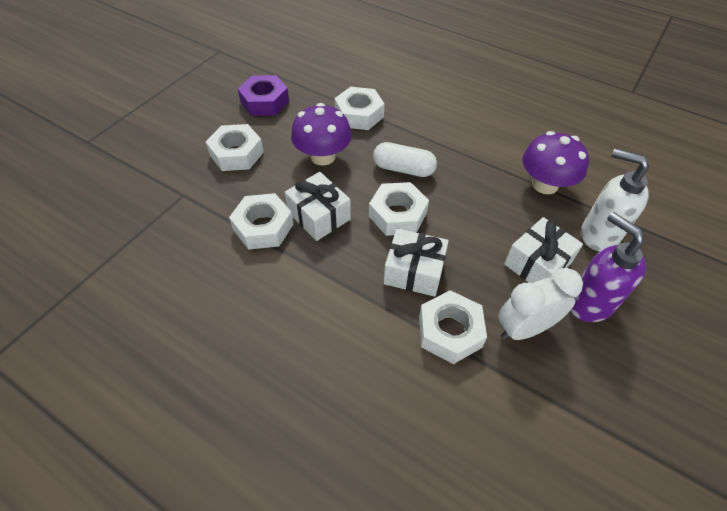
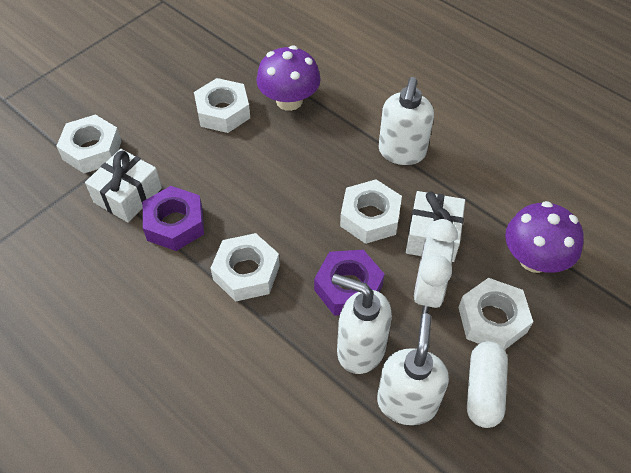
purple nut: 1 -> 2
purple soap dispenser: 1 -> 0
white gift: 3 -> 2
white soap dispenser: 1 -> 3

